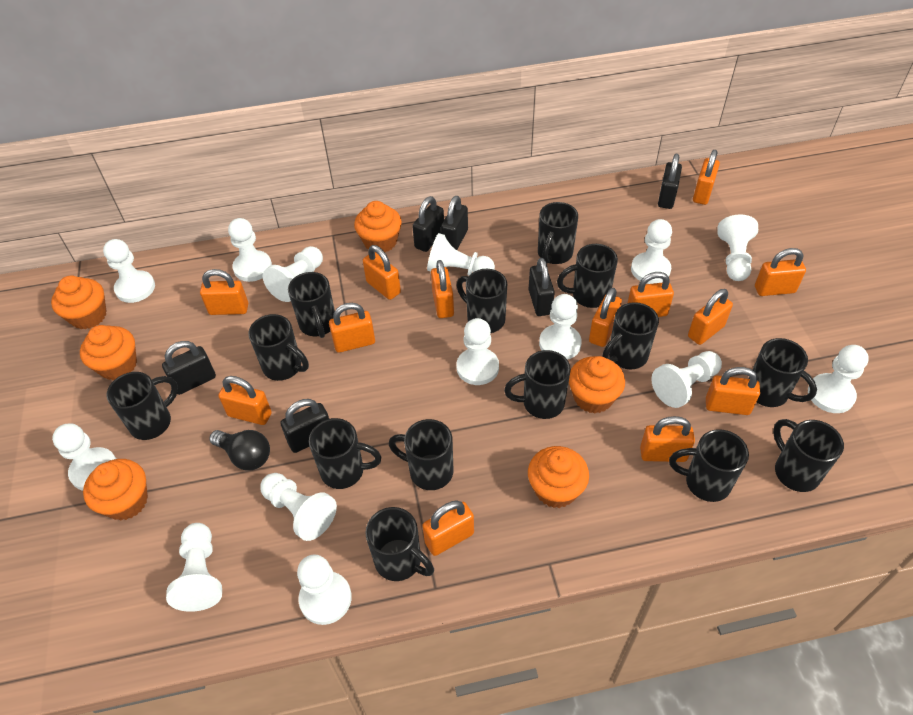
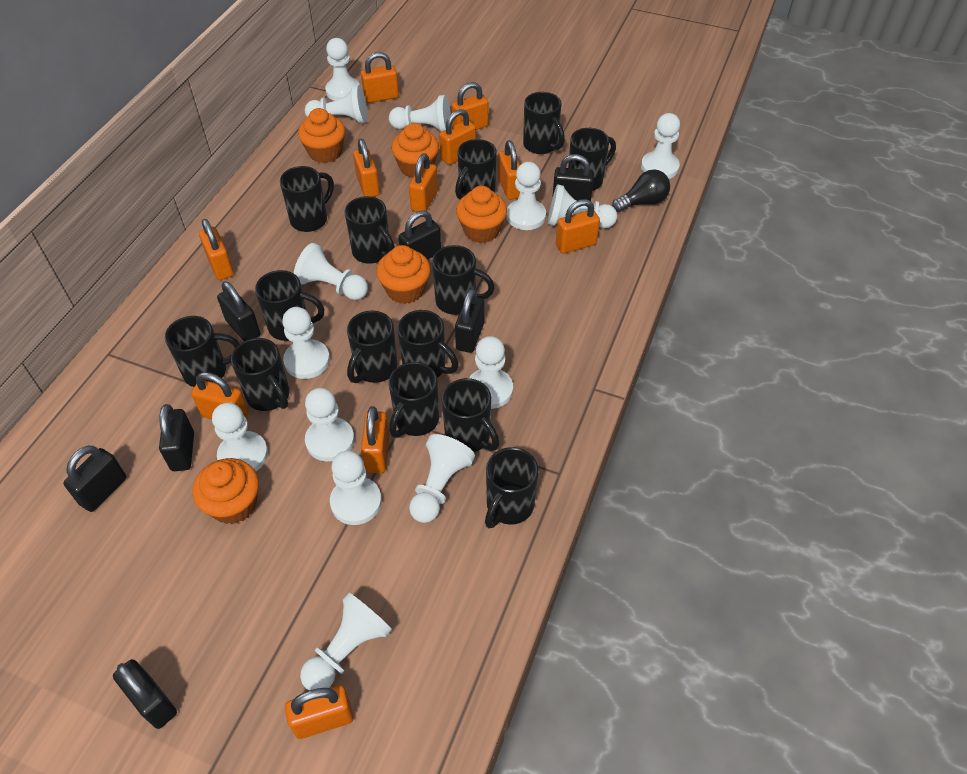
black padlock: 6 -> 7
orange cupcake: 6 -> 5
orange padlock: 13 -> 11

